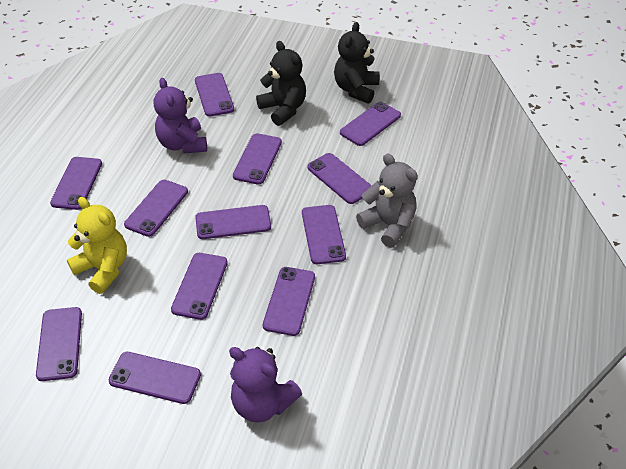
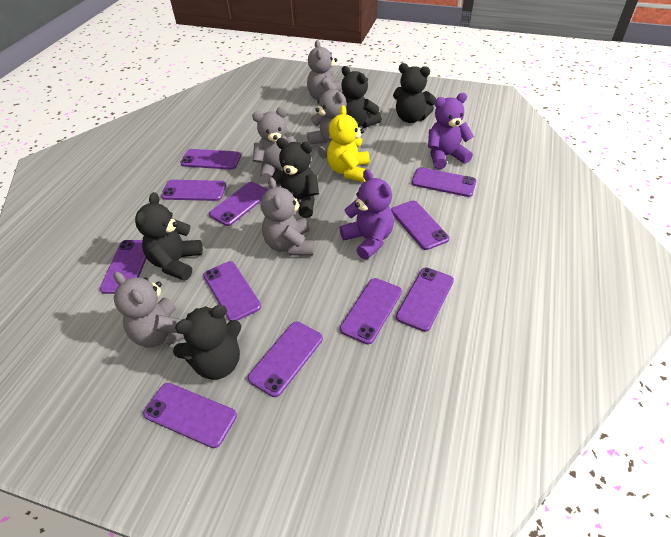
black teddy bear: 2 -> 5
grey teddy bear: 1 -> 5
purple phone: 12 -> 11

